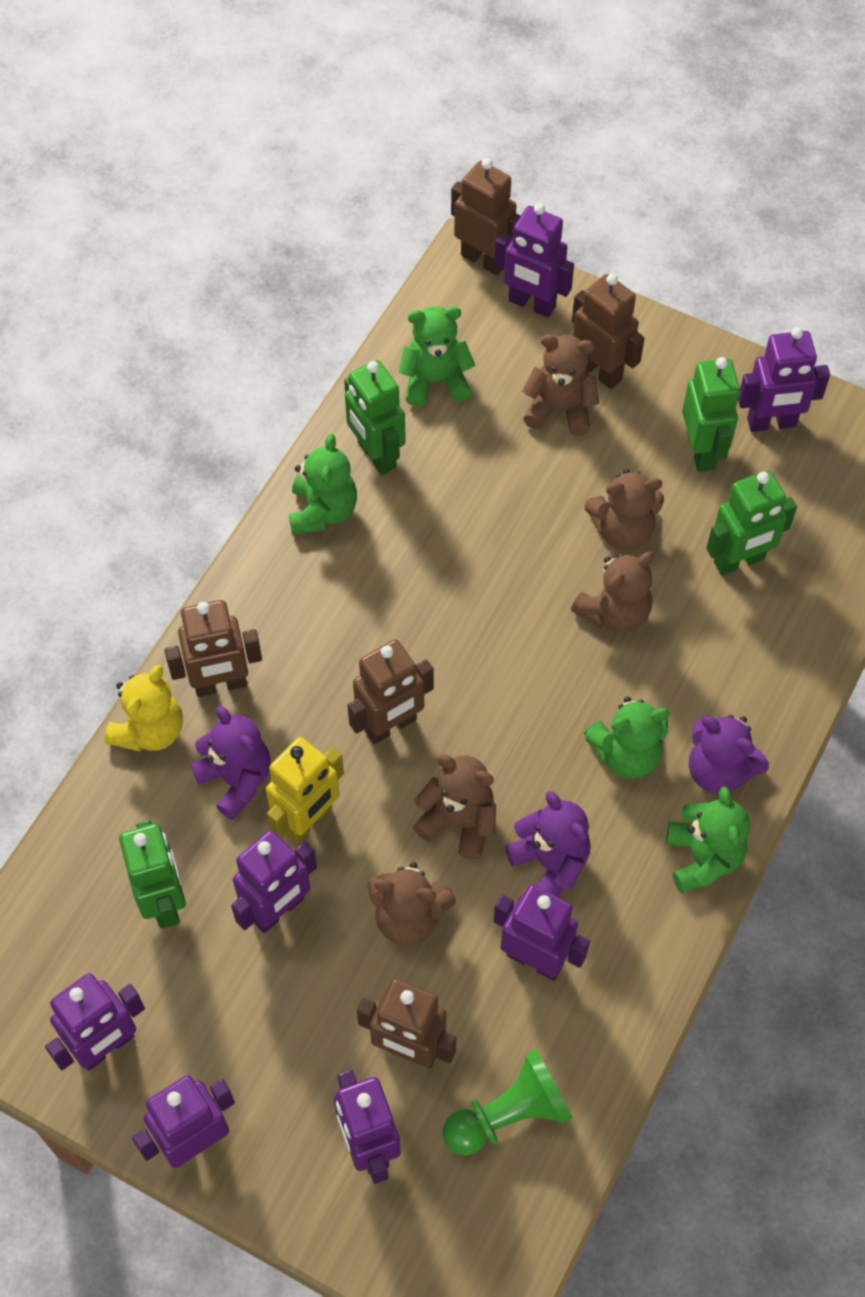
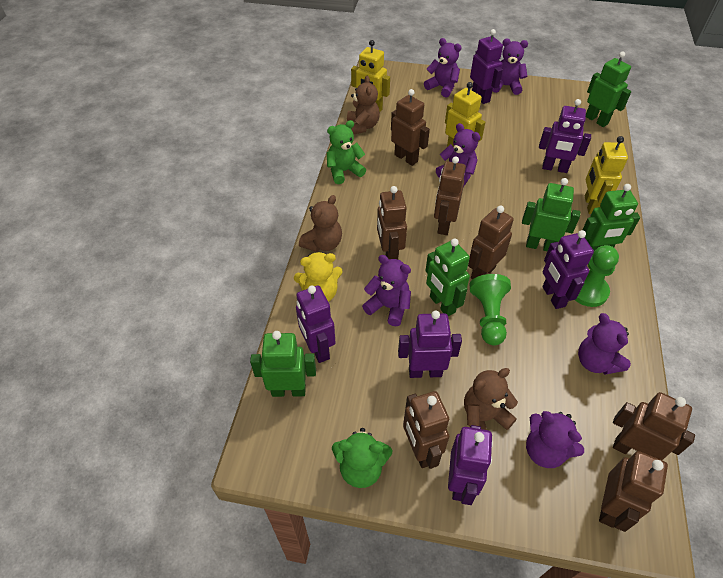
brown robot: 5 -> 7
brown teddy bear: 5 -> 3
green pawn: 1 -> 2
green robot: 4 -> 5
green teddy bear: 4 -> 2
purple robot: 7 -> 6
purple teddy bear: 3 -> 6
yellow robot: 1 -> 3

